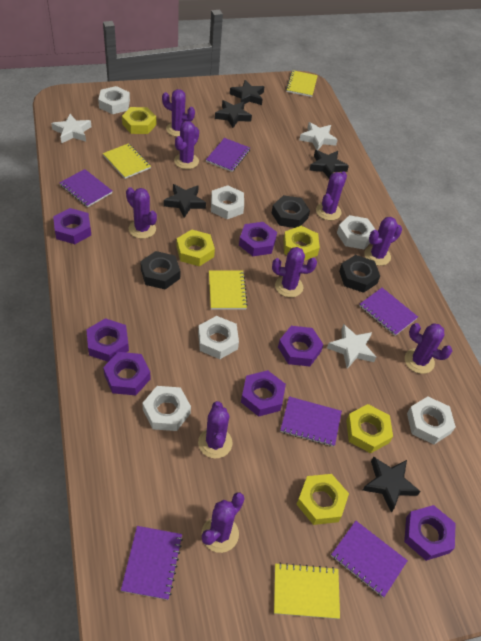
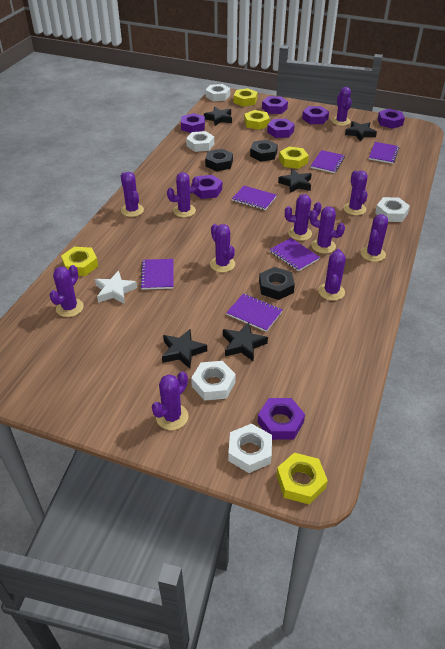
purple cactus: 9 -> 11
white nut: 6 -> 5
white star: 3 -> 1
yellow notebook: 4 -> 0

